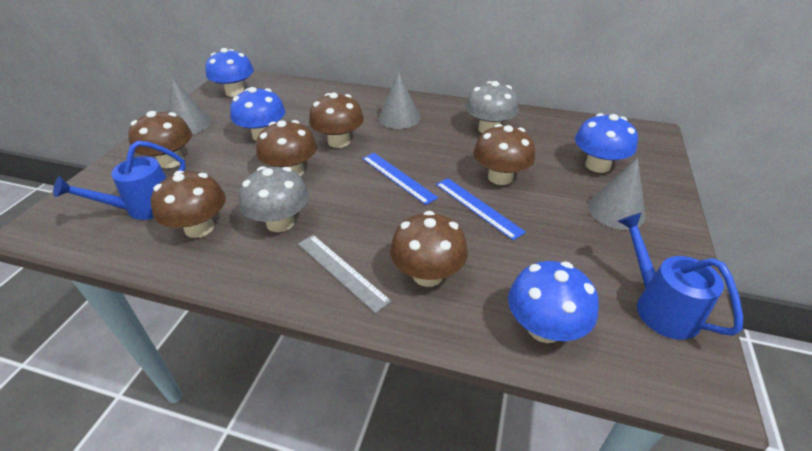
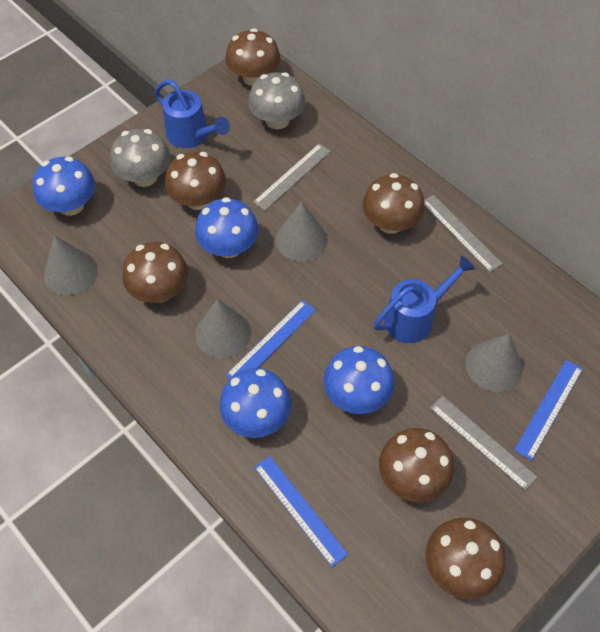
blue ruler: 2 -> 3
grey cone: 3 -> 4
grey ruler: 1 -> 3

